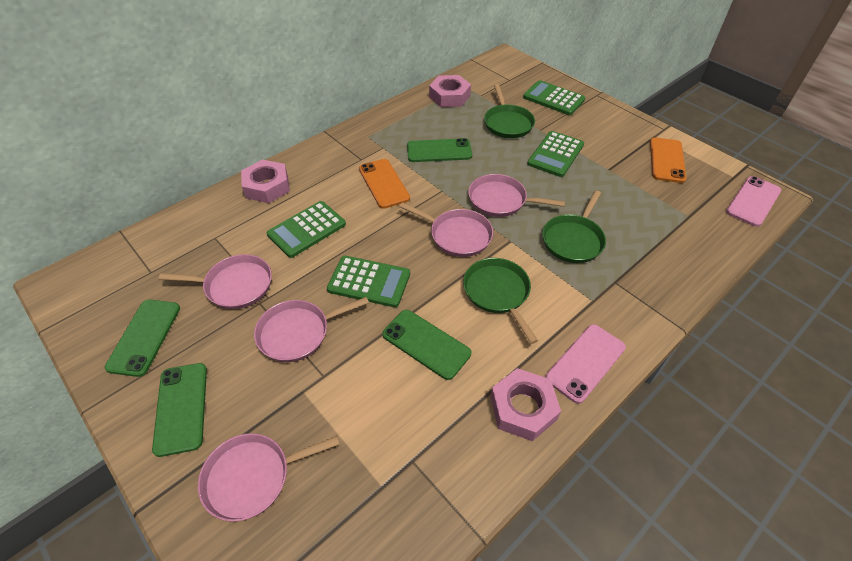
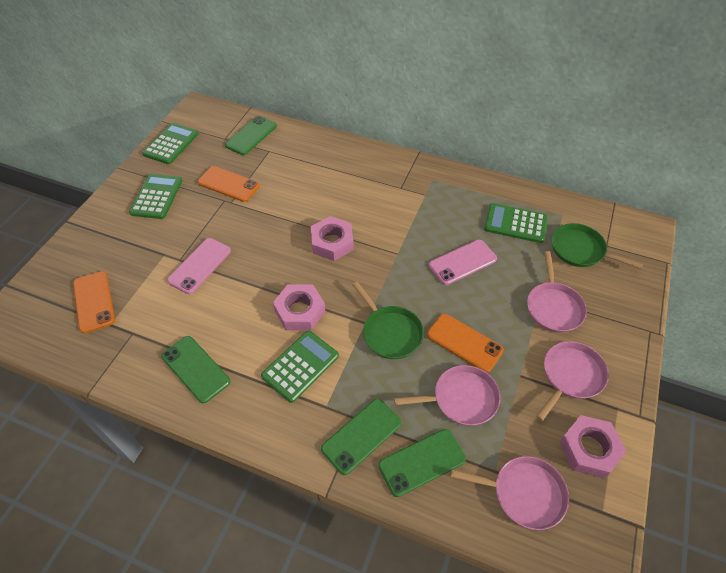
green pan: 3 -> 2
orange phone: 2 -> 3
pink pan: 5 -> 4

